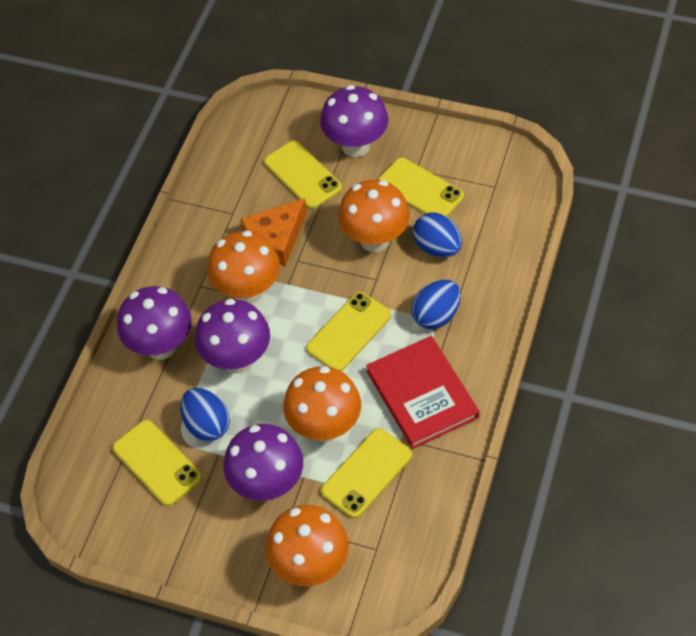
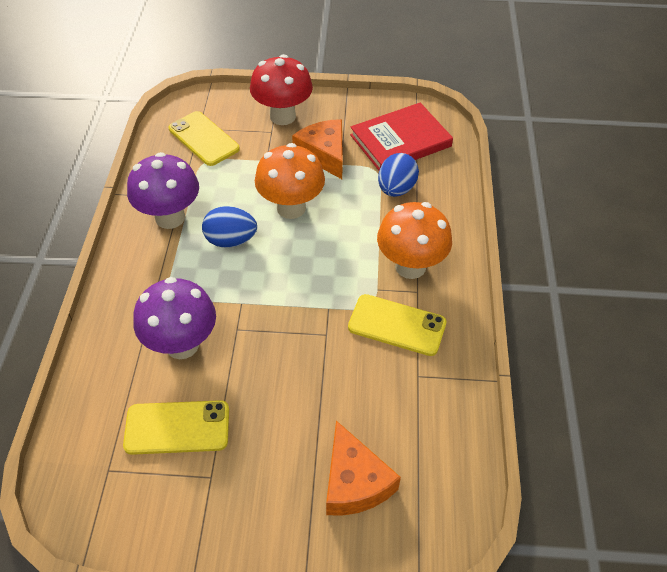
blue egg: 3 -> 2
orange cheese: 1 -> 2
orange mushroom: 4 -> 2
purple mushroom: 4 -> 2
red mushroom: 0 -> 1
yellow phone: 5 -> 3

